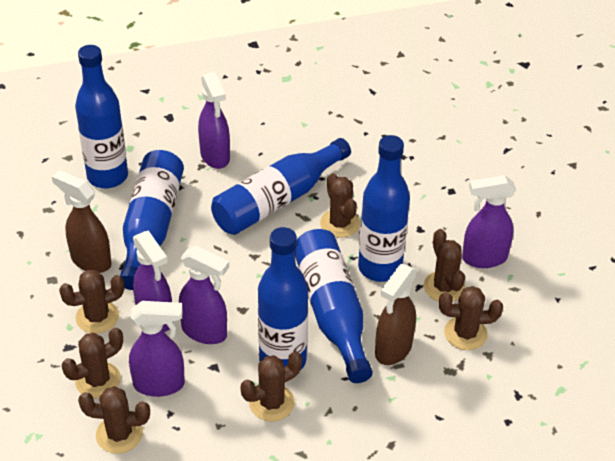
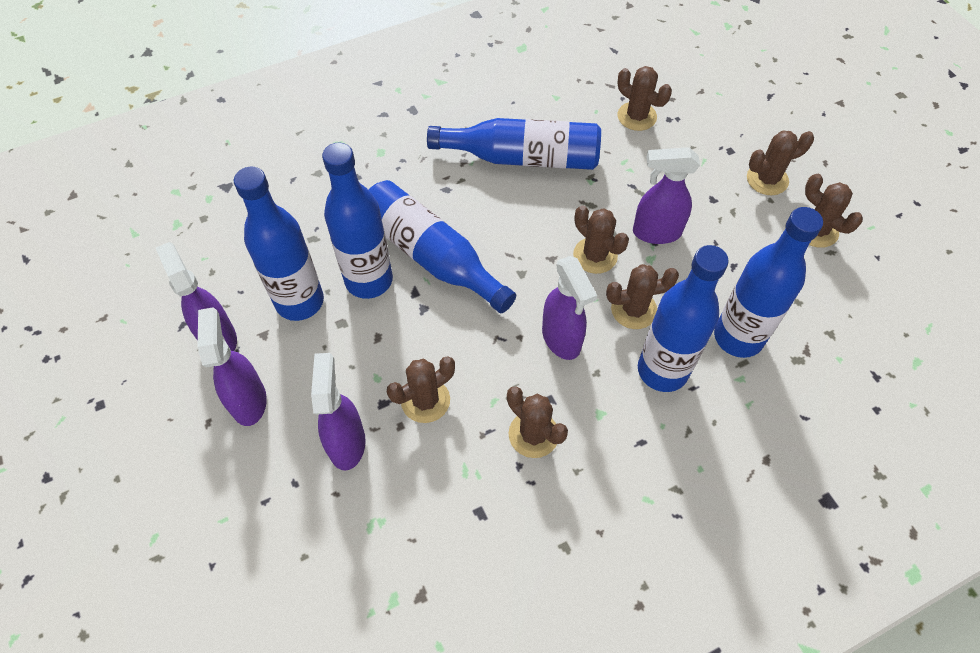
brown spray bottle: 2 -> 0

